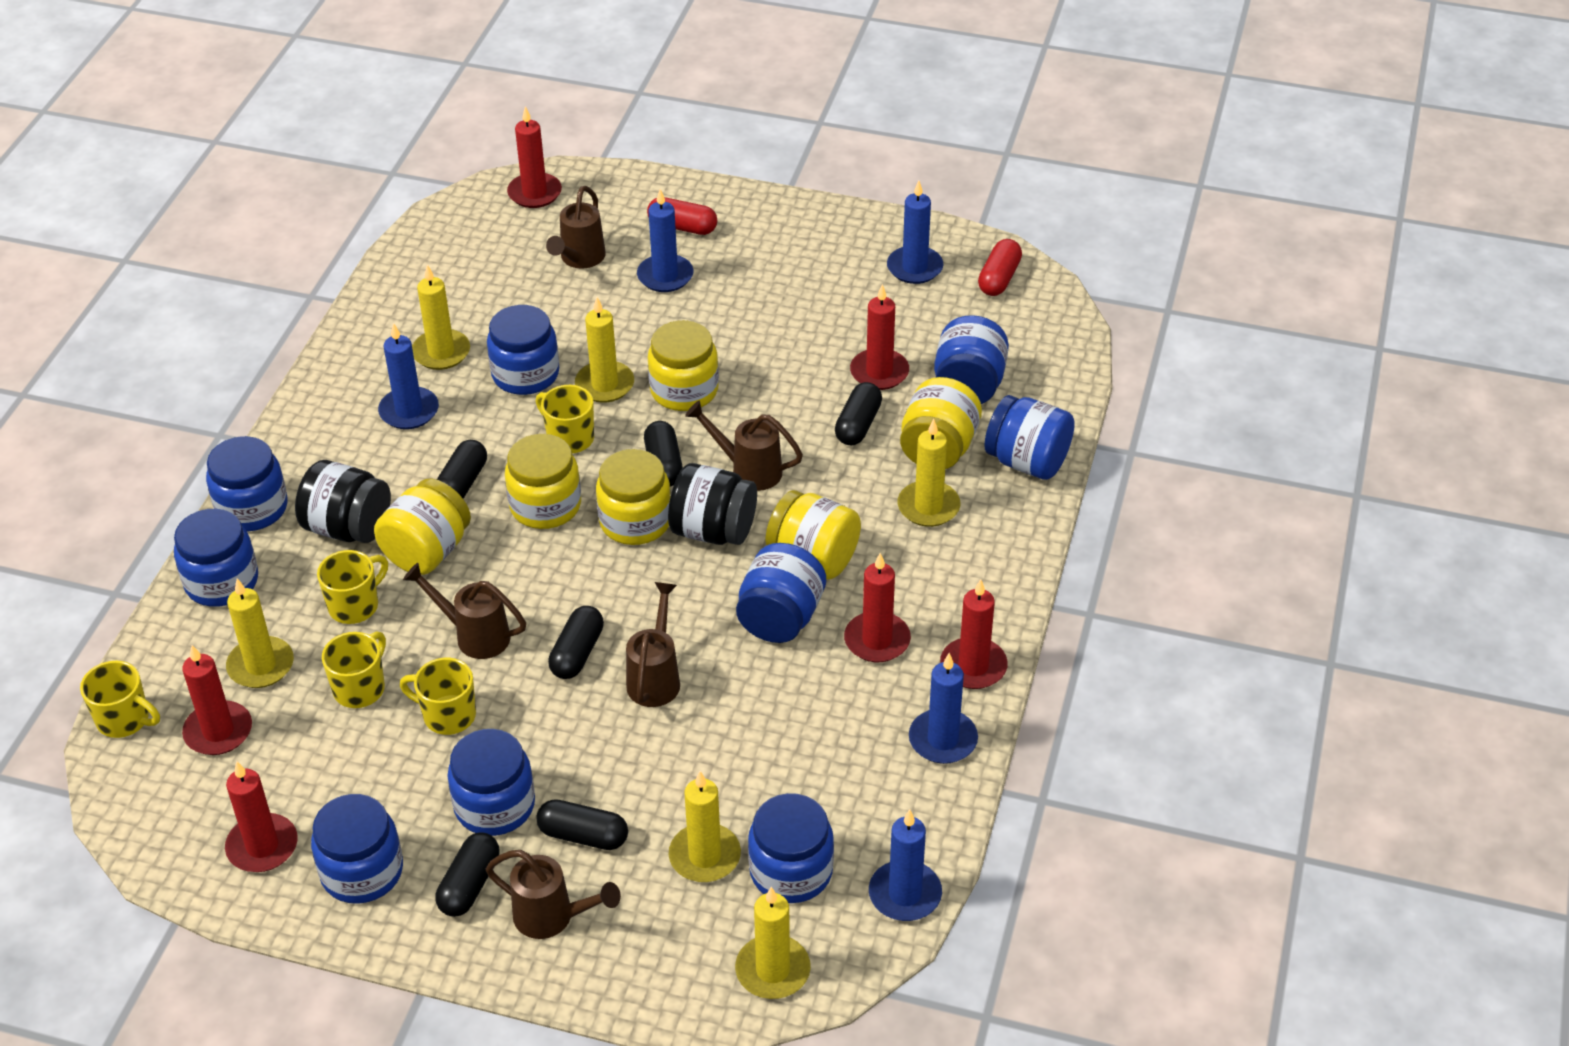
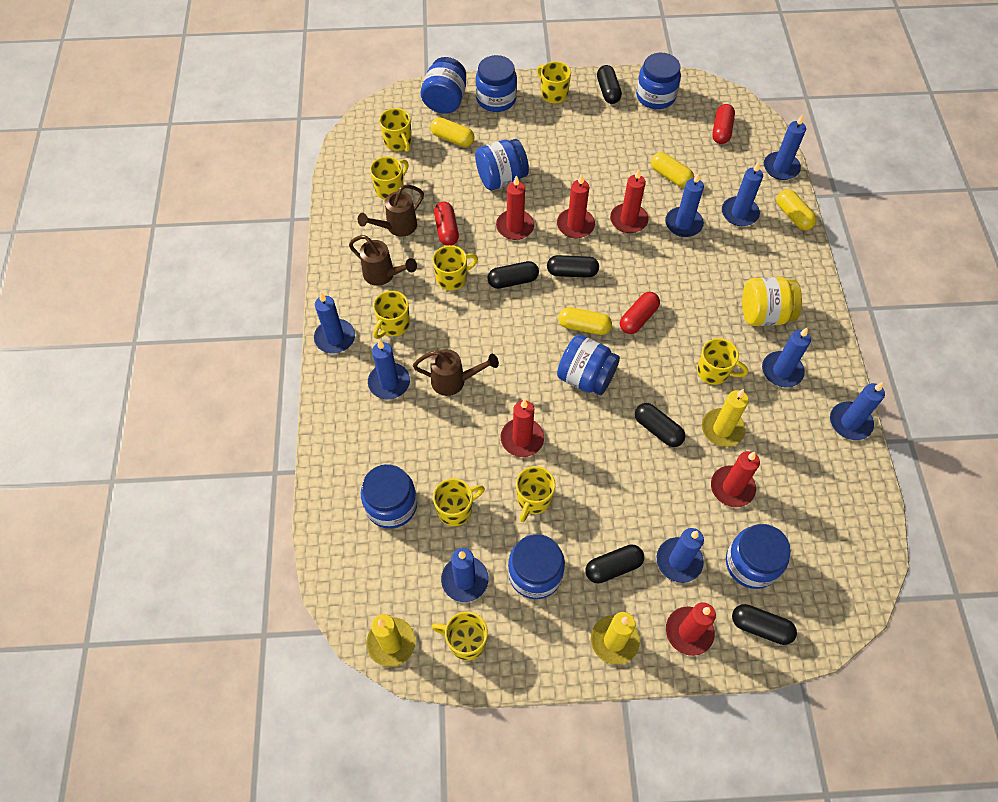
black jar: 2 -> 0
blue candle: 5 -> 9
blue jar: 9 -> 8
brown watering can: 5 -> 3
red capsule: 2 -> 3
yellow candle: 6 -> 3
yellow capsule: 0 -> 4
yellow jar: 6 -> 1
yellow mug: 5 -> 9

